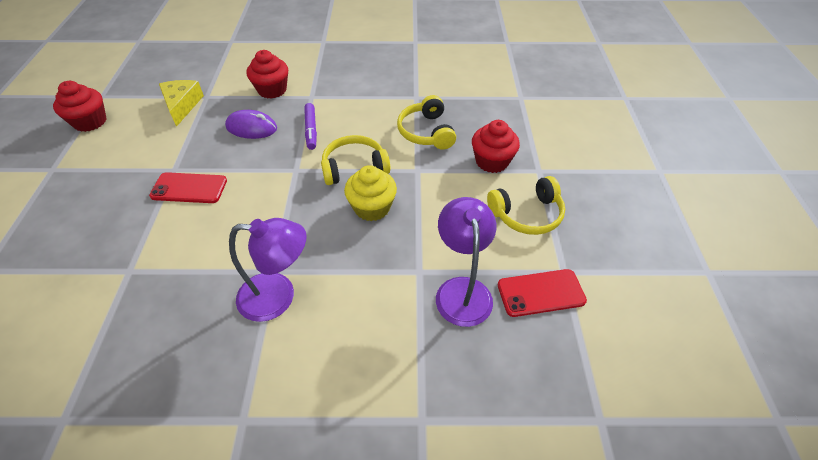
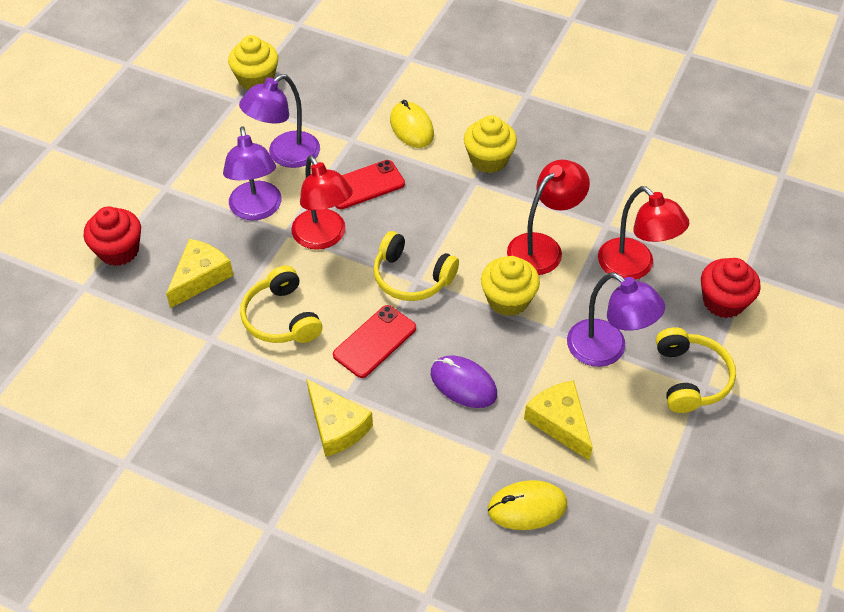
purple lamp: 2 -> 3
purple marker: 1 -> 0
red cupcake: 3 -> 2
red lamp: 0 -> 3
yellow cheese: 1 -> 3
yellow cupcake: 1 -> 3
yellow mouse: 0 -> 2

